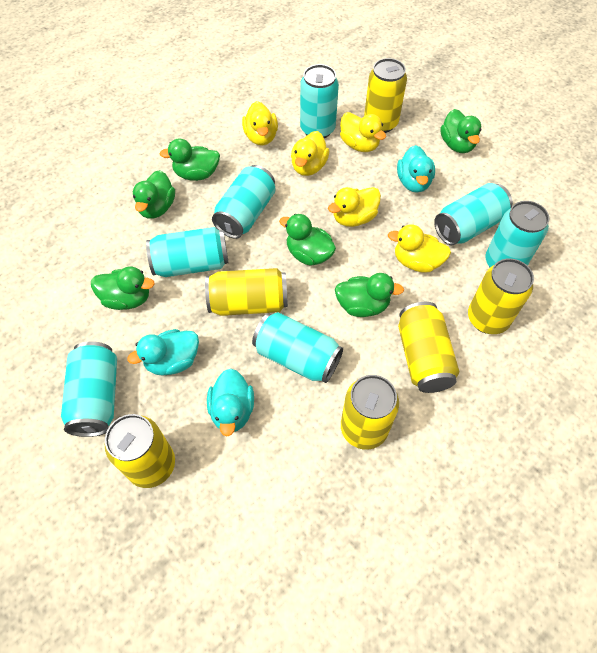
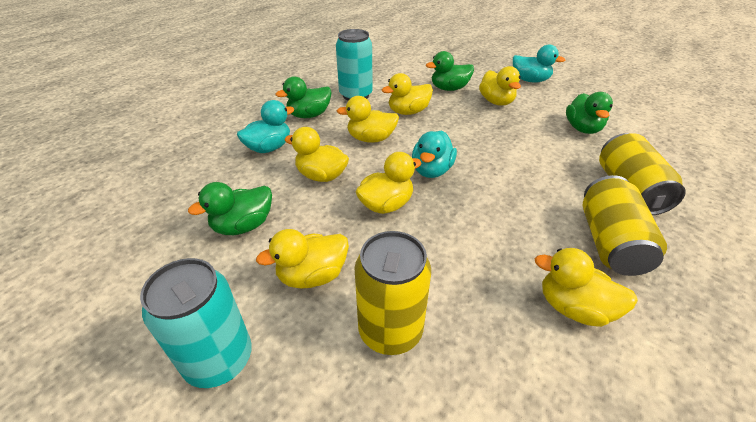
green duck: 6 -> 4
turquoise can: 7 -> 2
yellow can: 6 -> 3
yellow duck: 5 -> 7

